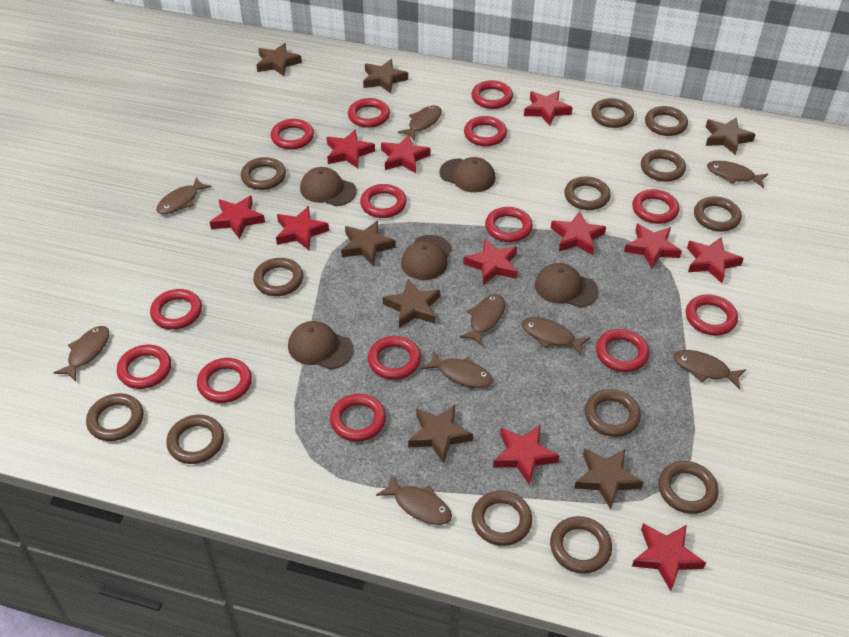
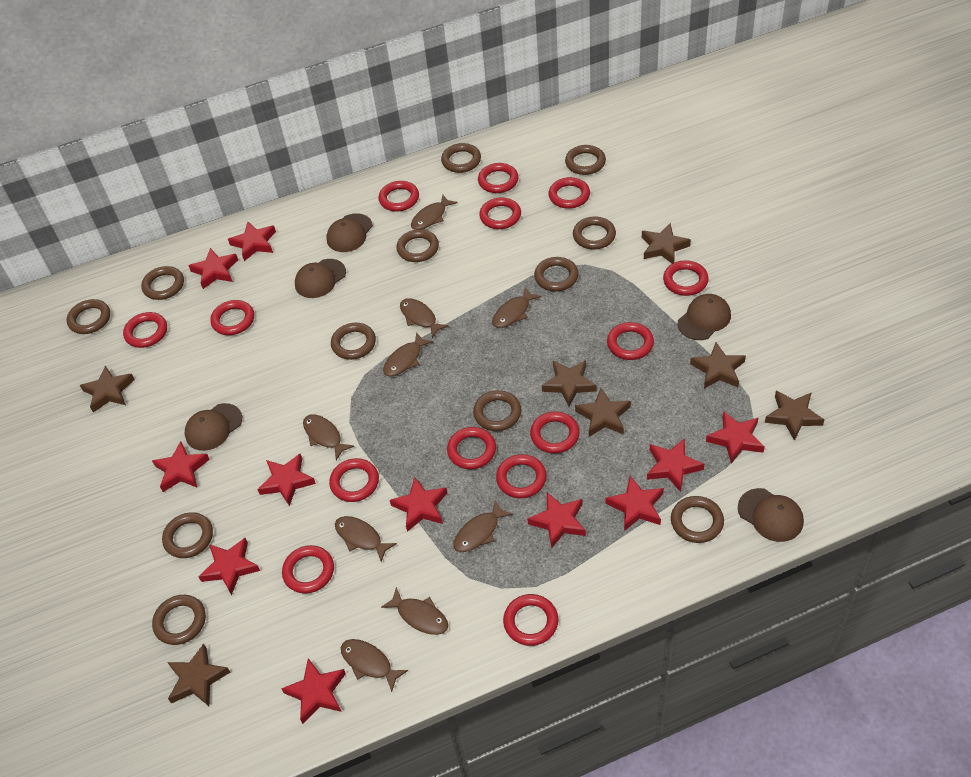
brown ring: 13 -> 12

